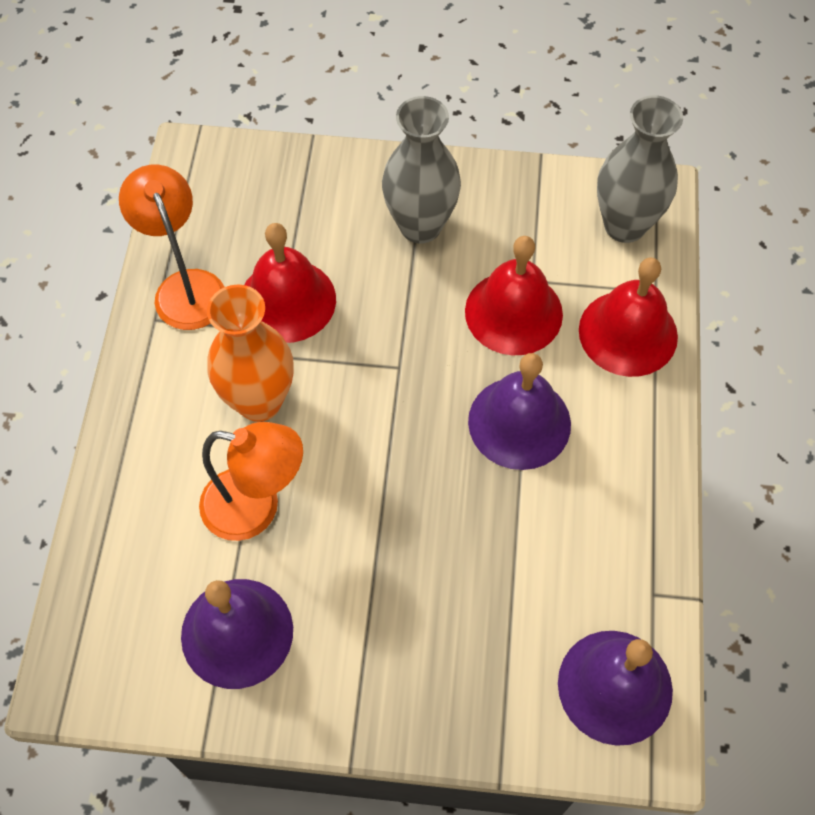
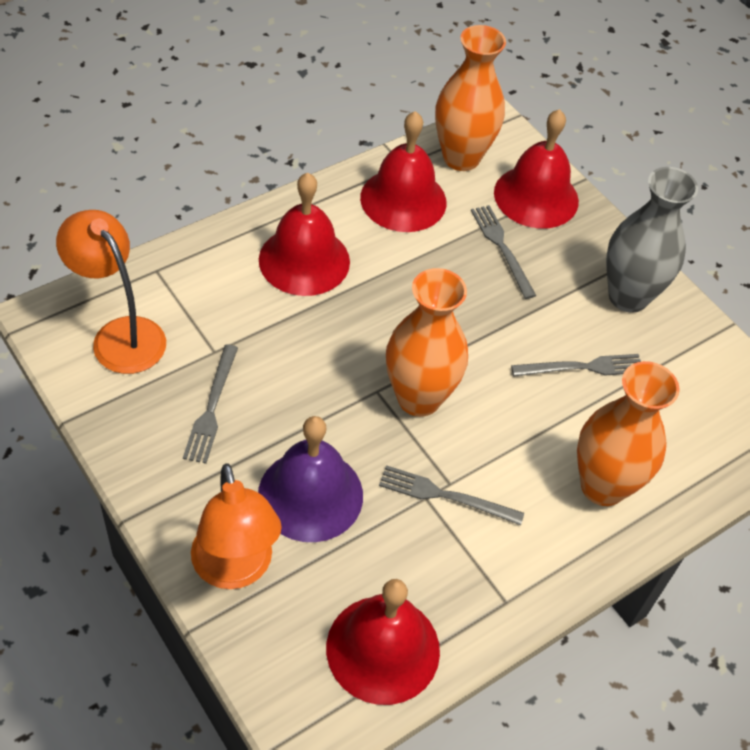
grey fork: 0 -> 4
grey vase: 2 -> 1
orange vase: 1 -> 3
purple bell: 3 -> 1
red bell: 3 -> 4

